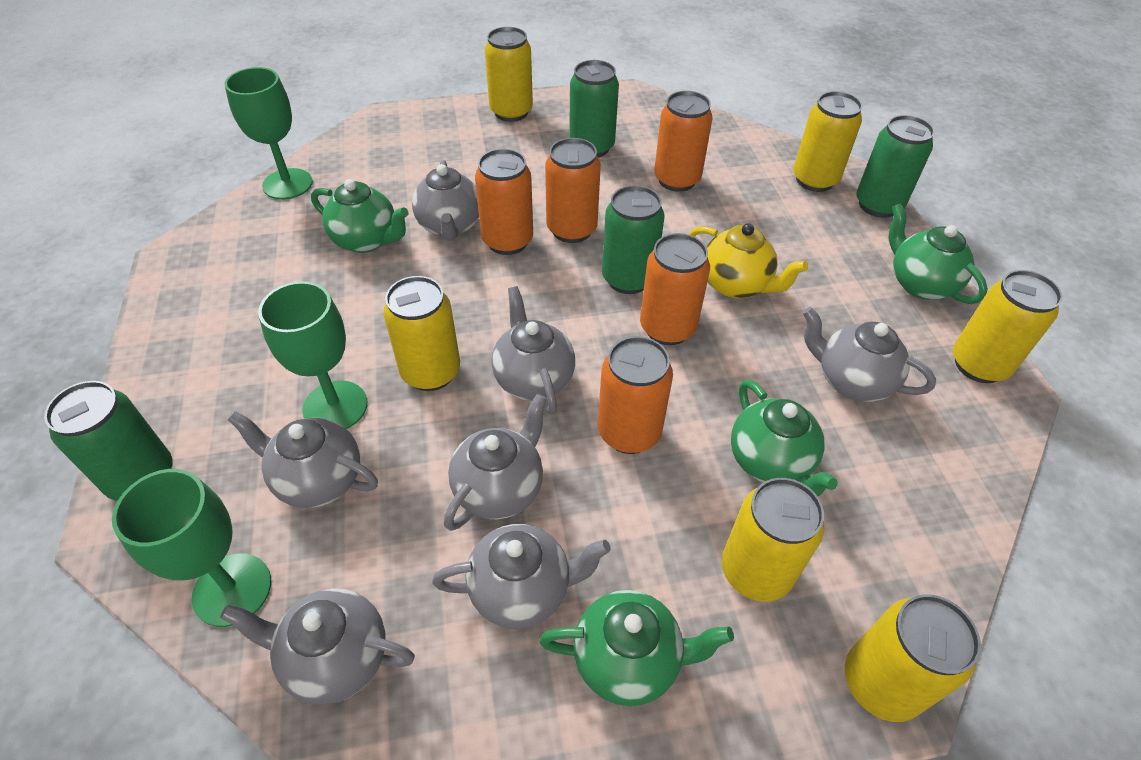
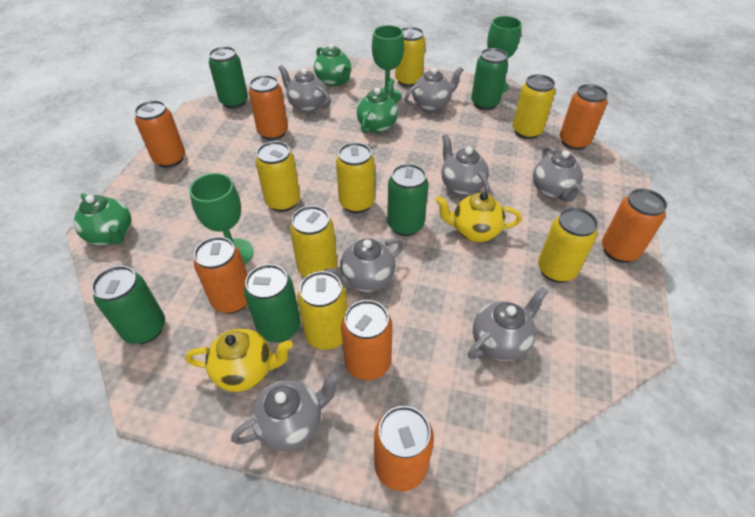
green can: 4 -> 5
green teapot: 4 -> 3
orange can: 5 -> 7
yellow can: 6 -> 7
yellow teapot: 1 -> 2

